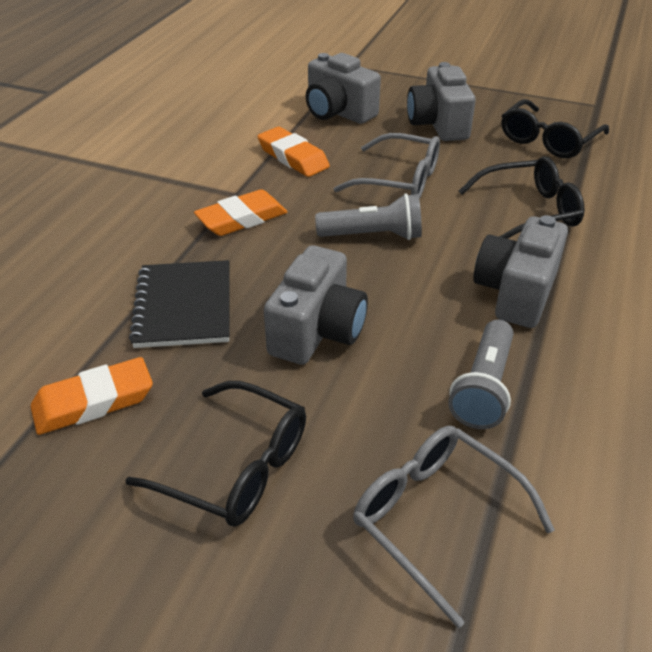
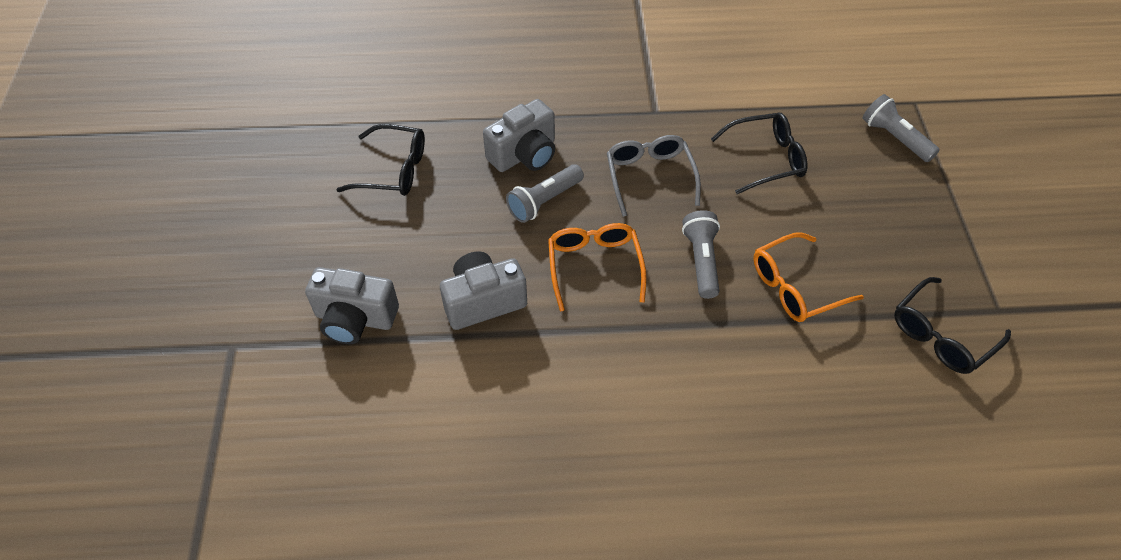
black notebook: 1 -> 0
grey camera: 4 -> 3
grey flashlight: 2 -> 3
grey glasses: 2 -> 1
orange eraser: 3 -> 0
orange glasses: 0 -> 2

